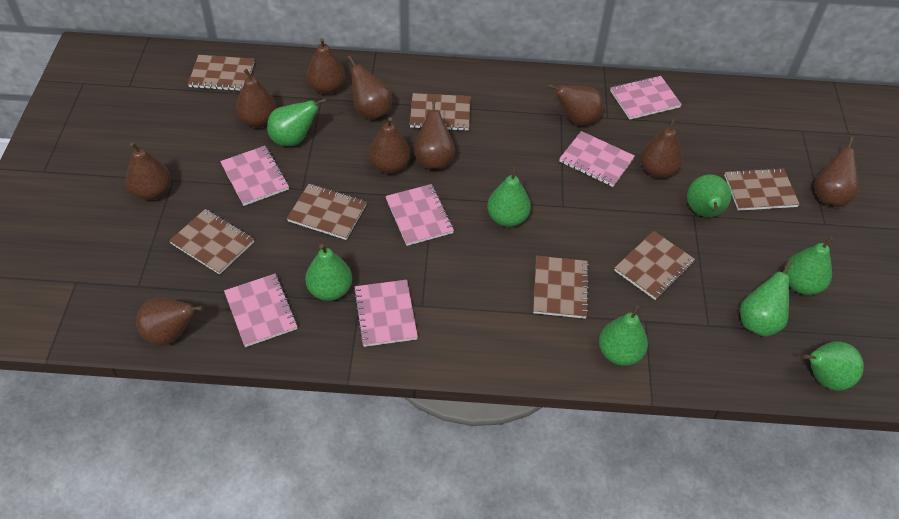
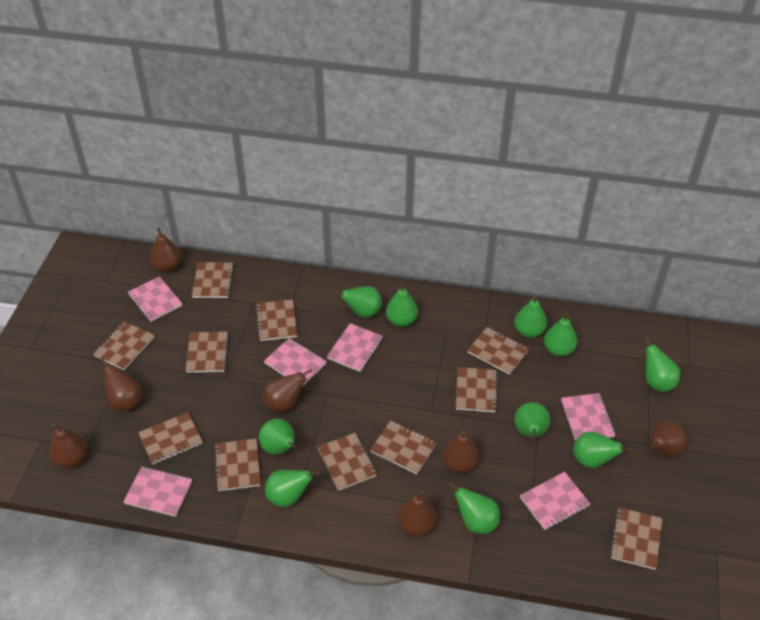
brown notebook: 7 -> 11
brown pear: 10 -> 7
green pear: 8 -> 10

